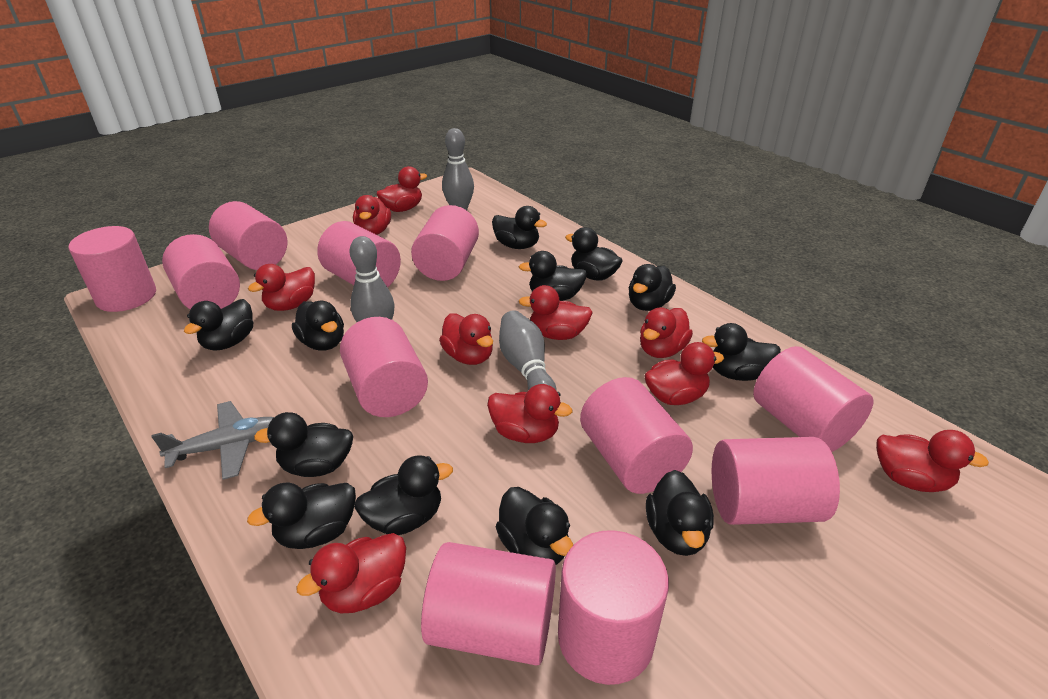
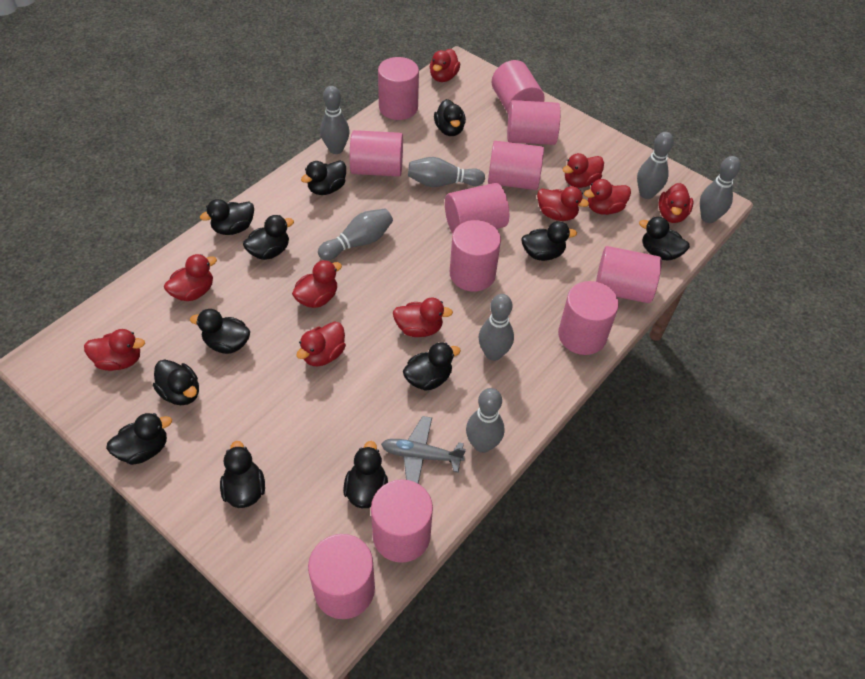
grey bowling pin: 3 -> 7

